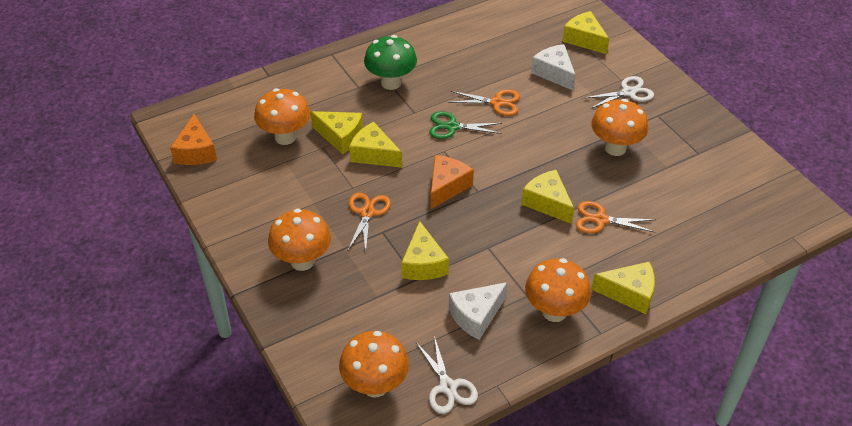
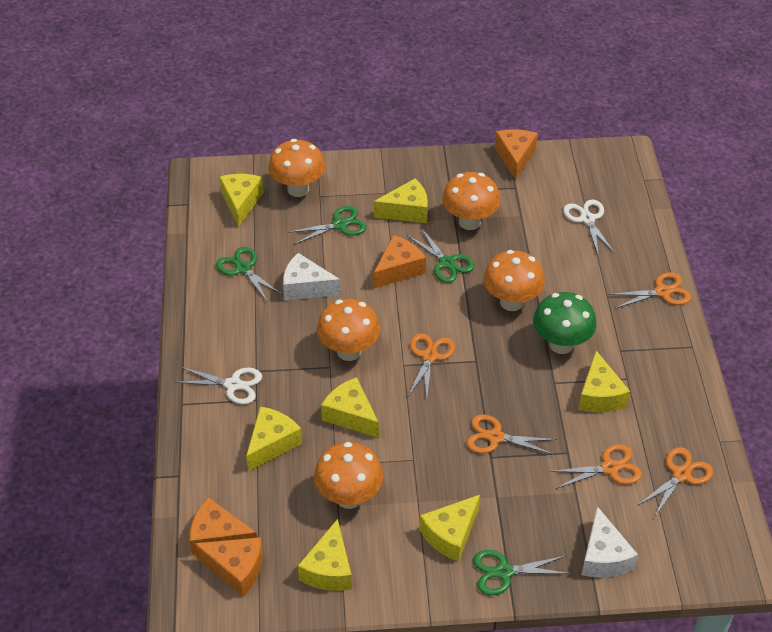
green scissors: 1 -> 4
orange cheese: 2 -> 4
orange scissors: 3 -> 5
yellow cheese: 6 -> 7

